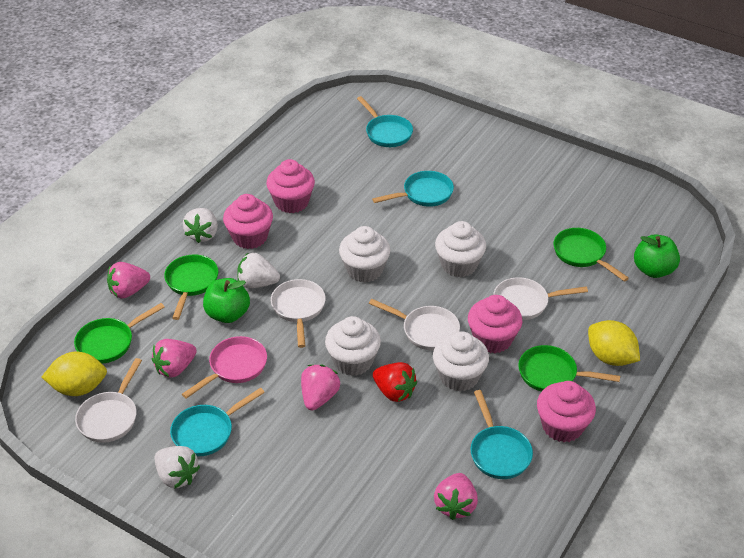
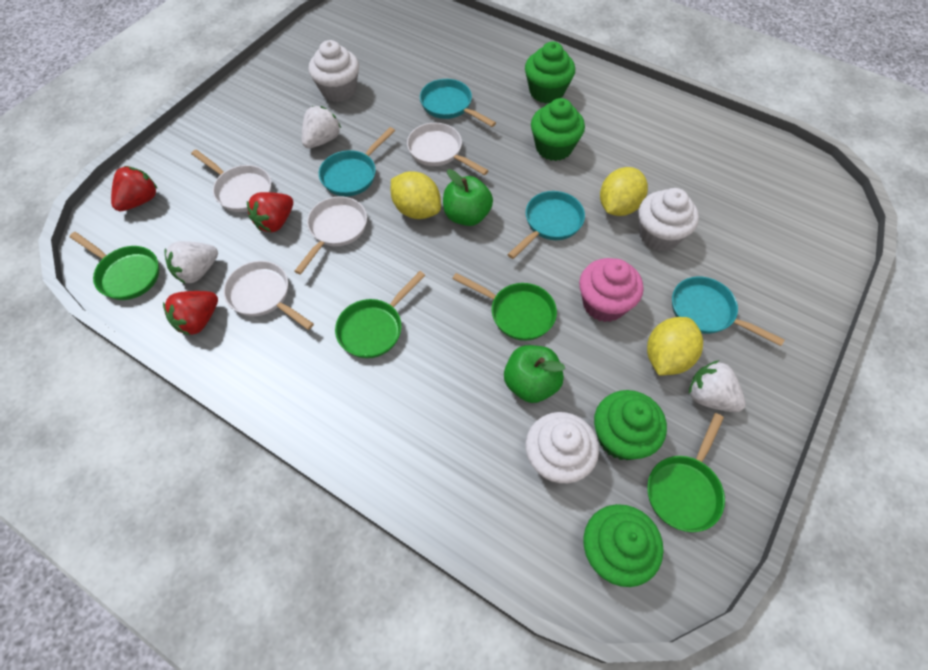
green cupcake: 0 -> 4
pink cupcake: 4 -> 1
pink pan: 1 -> 0
pink strawberry: 4 -> 0
red strawberry: 1 -> 3
white cupcake: 4 -> 3
yellow lemon: 2 -> 3

